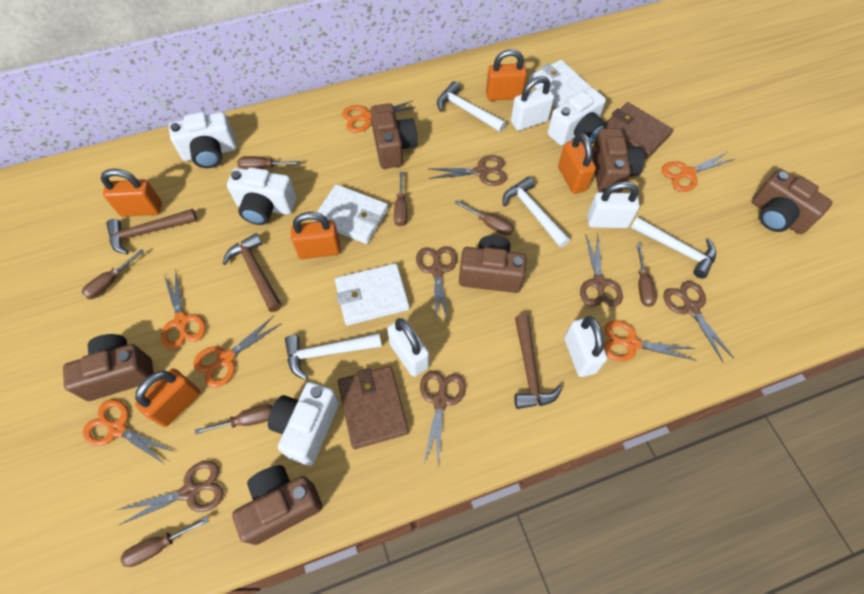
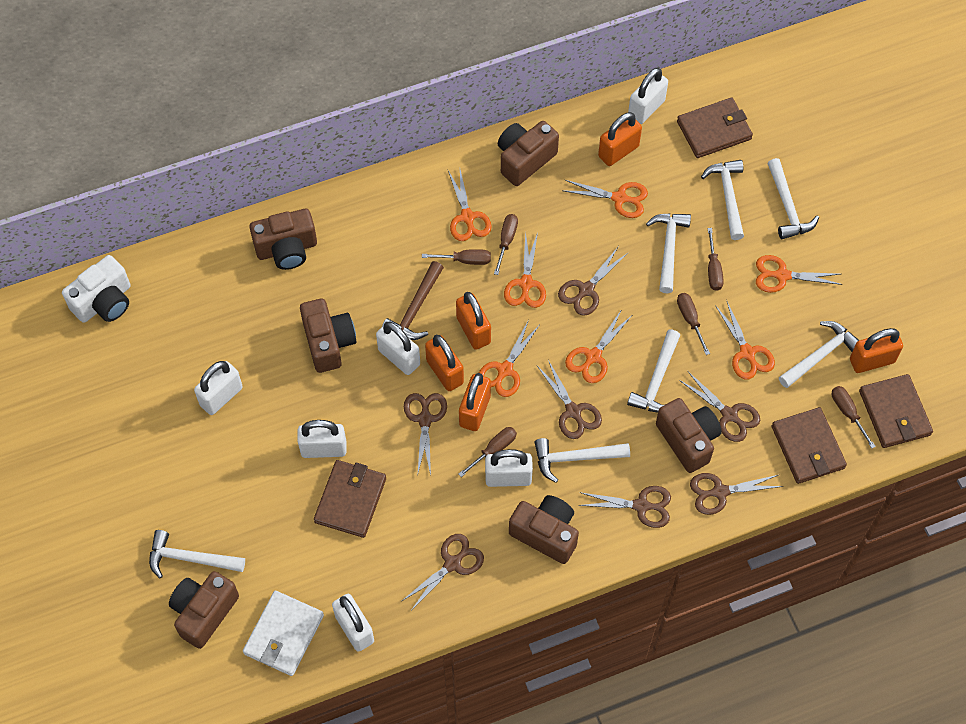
brown hammer: 3 -> 1
brown scissors: 6 -> 7
brown screwdriver: 7 -> 6
brown wallet: 2 -> 4
orange scissors: 6 -> 7
white camera: 4 -> 1
white hammer: 4 -> 7
white padlock: 4 -> 6
white wallet: 3 -> 1

